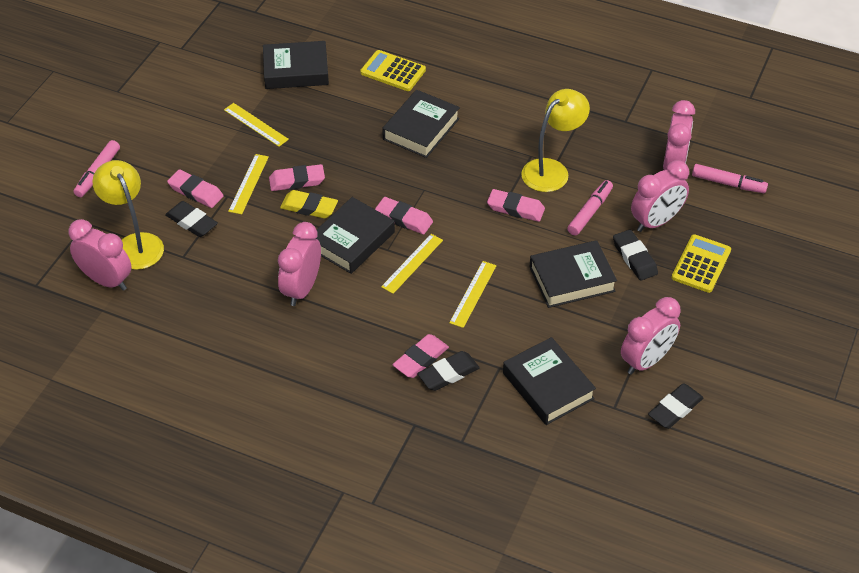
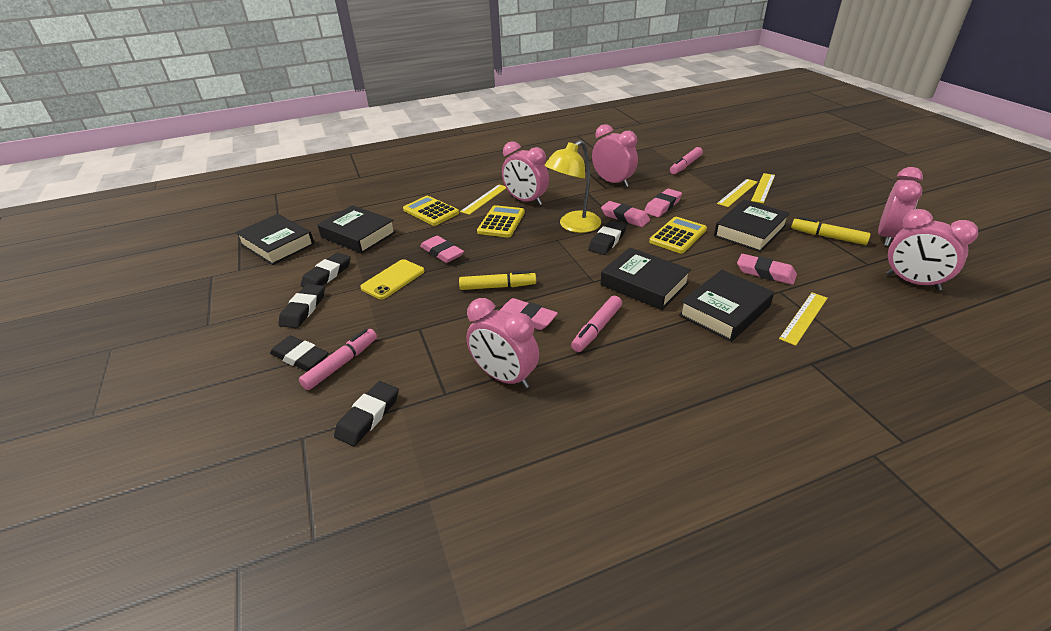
black eraser: 4 -> 5
yellow calculator: 2 -> 3
yellow eraser: 1 -> 0
yellow lamp: 2 -> 1
yellow marker: 0 -> 2
yellow phone: 0 -> 1

